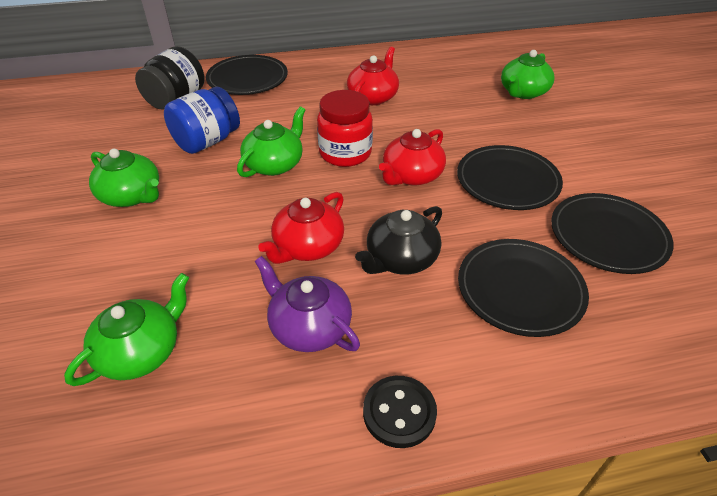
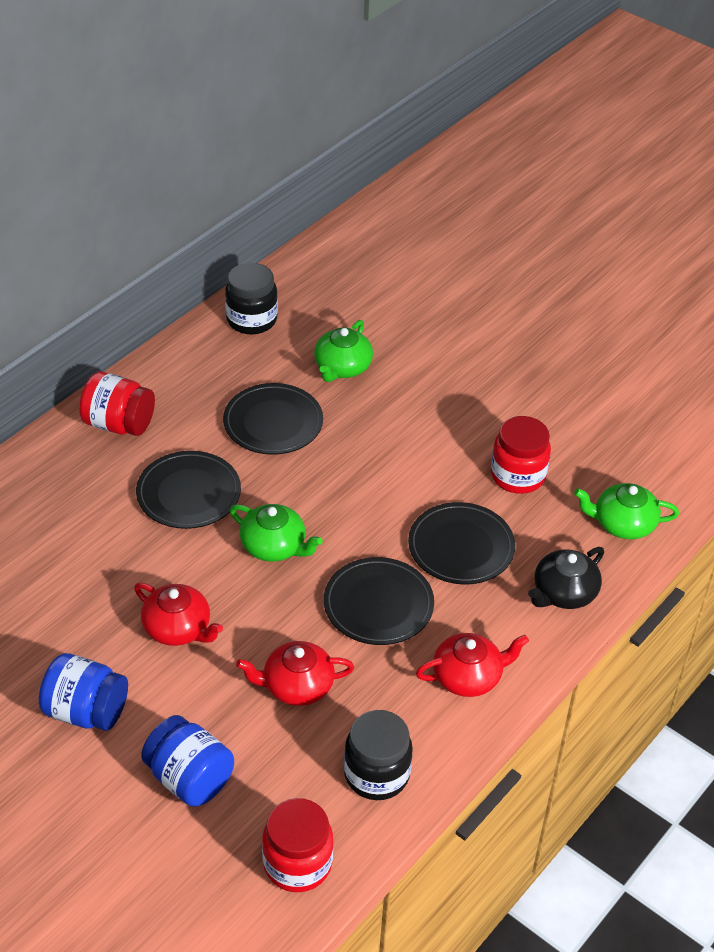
black button: 1 -> 0
black jar: 1 -> 2
blue jar: 1 -> 2
green teapot: 4 -> 3
purple teapot: 1 -> 0
red jar: 1 -> 3

